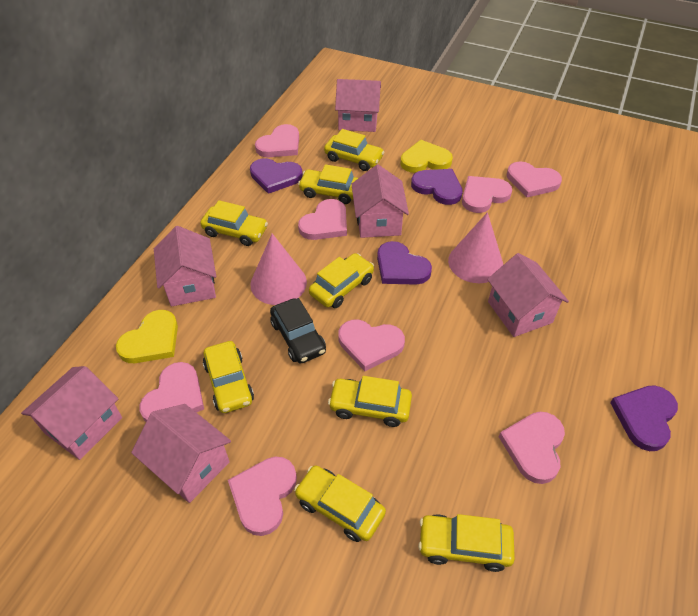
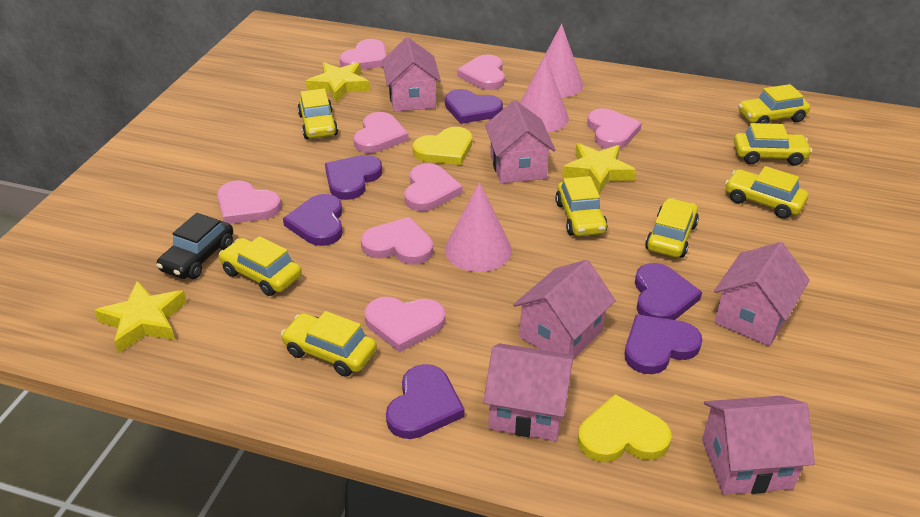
pink cone: 2 -> 3
purple heart: 4 -> 6
yellow star: 0 -> 3

